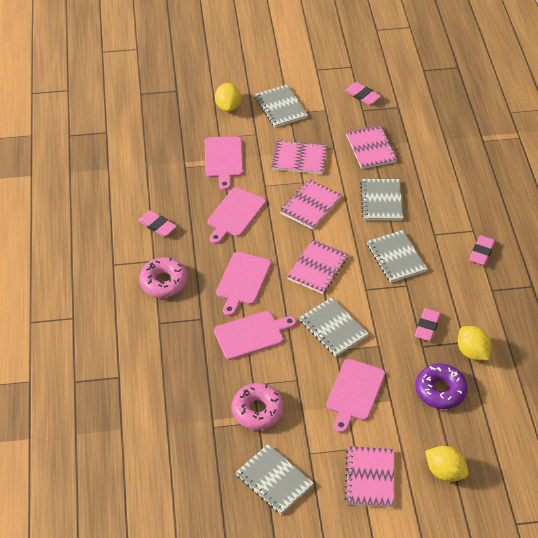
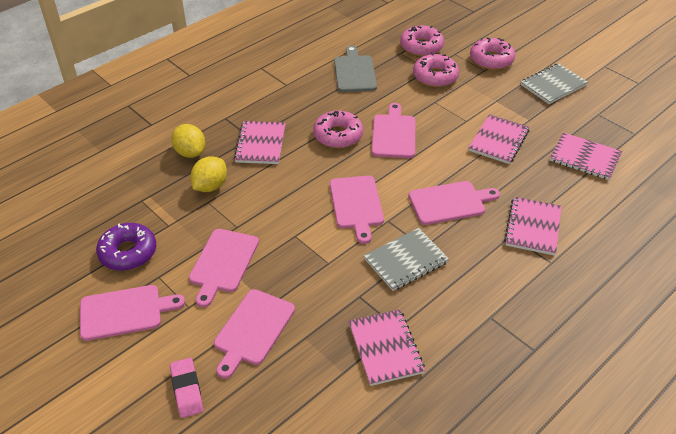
grey cutting board: 0 -> 1
grey notebook: 5 -> 2
pink cutting board: 5 -> 6
pink donut: 2 -> 4
pink eraser: 4 -> 1
yellow lemon: 3 -> 2

